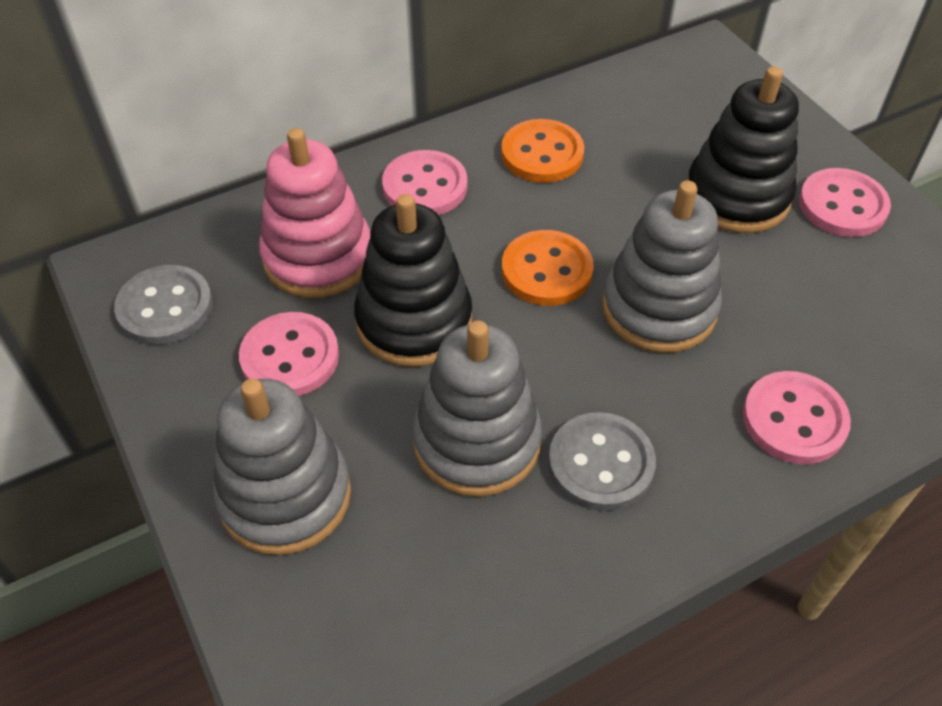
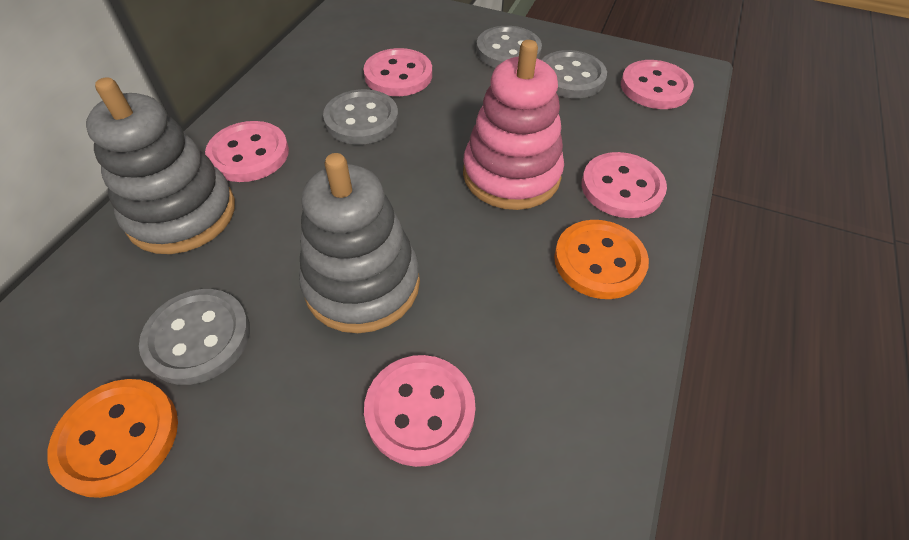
black stacking toy: 2 -> 0
grey button: 2 -> 4
grey stacking toy: 3 -> 2
pink button: 4 -> 5

